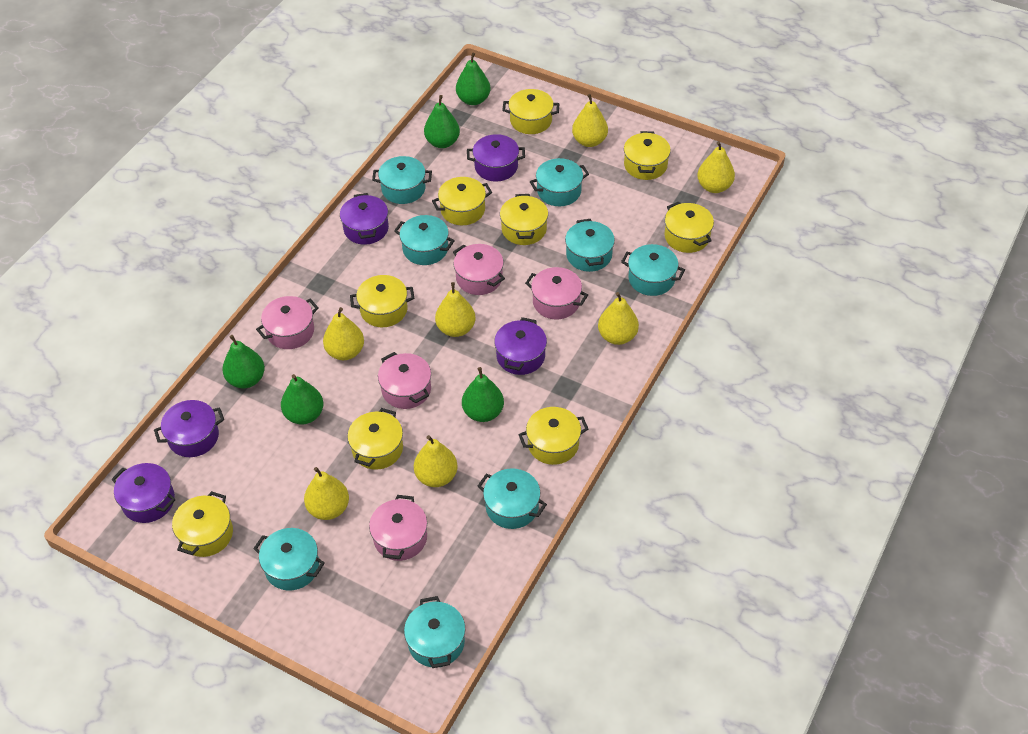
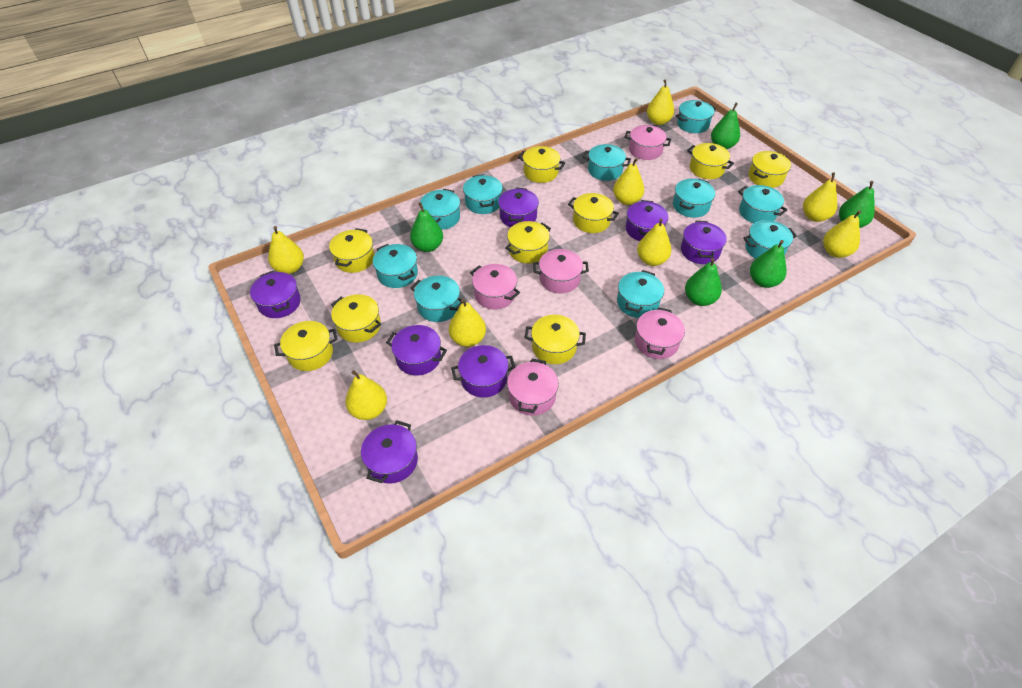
purple pot: 5 -> 7
turquoise pot: 8 -> 10
yellow pear: 7 -> 8

